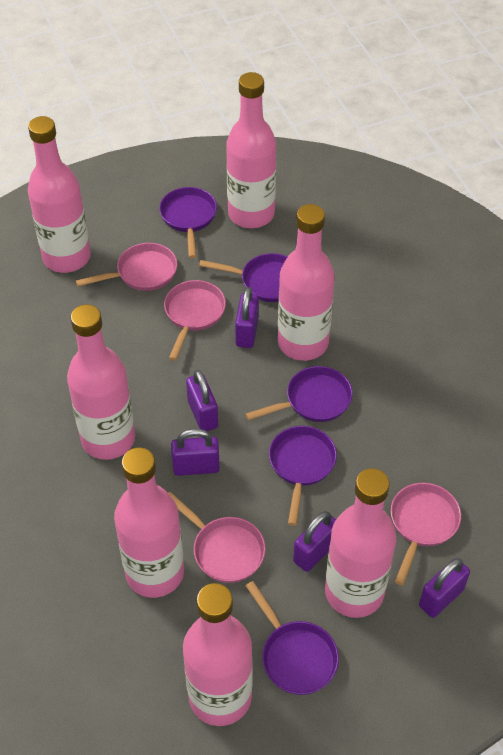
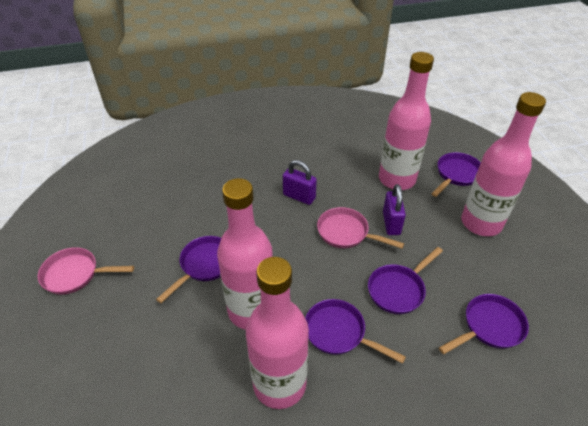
pink bottle: 7 -> 4
pink pan: 4 -> 2
purple padlock: 5 -> 2

